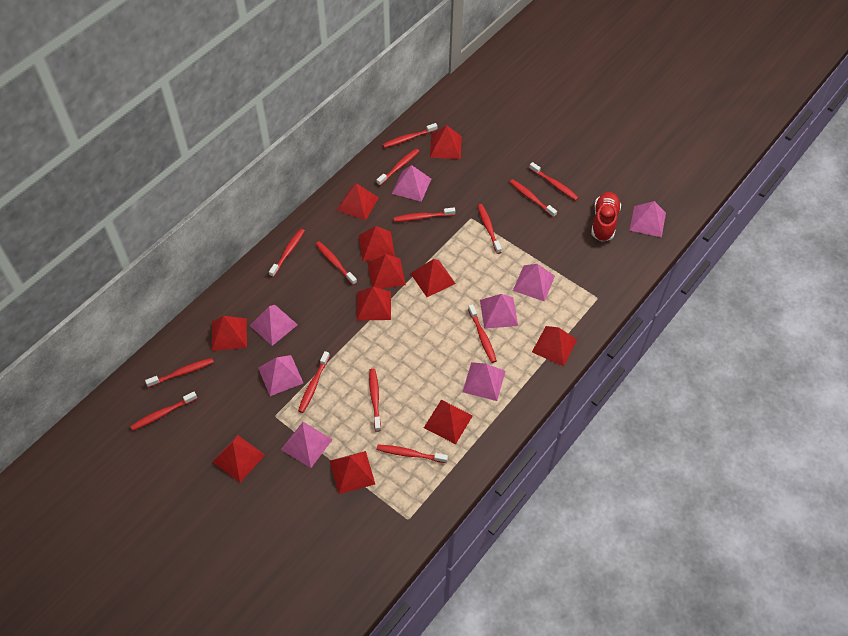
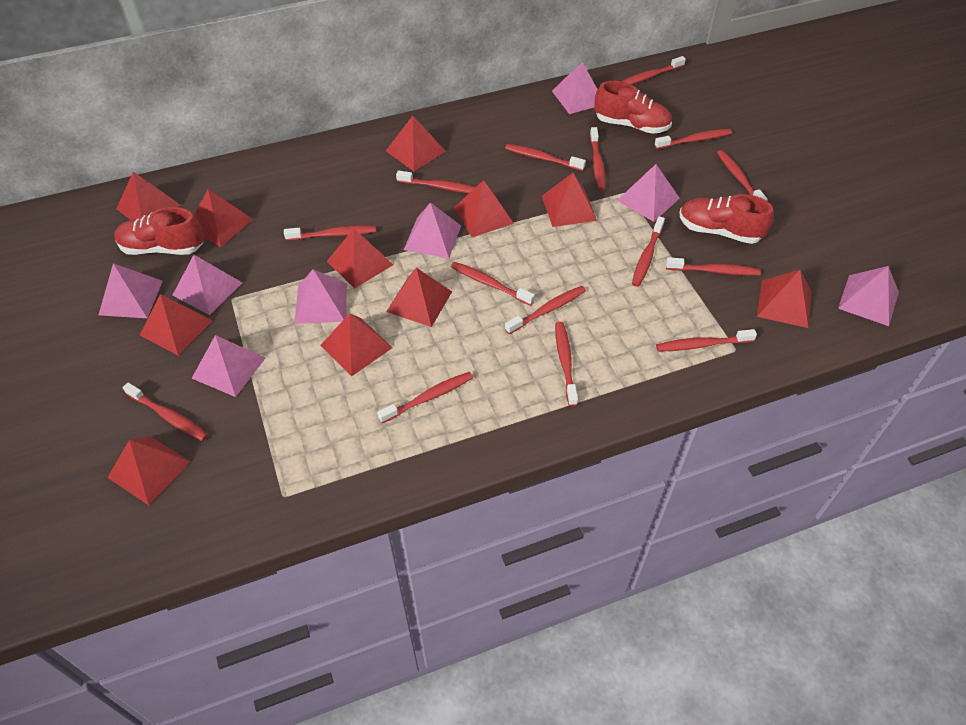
red shoe: 1 -> 3
red toothbrush: 14 -> 15

